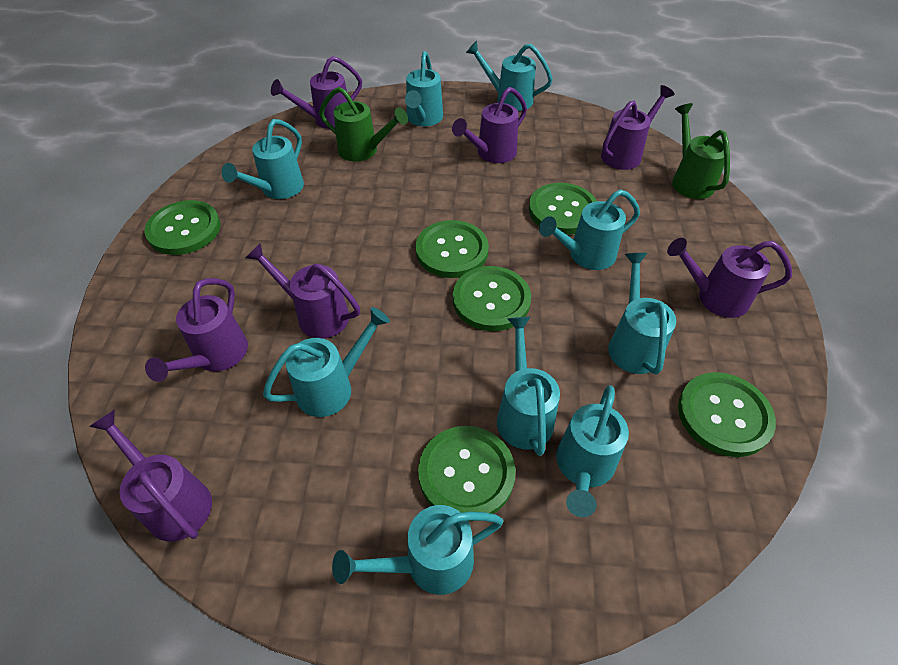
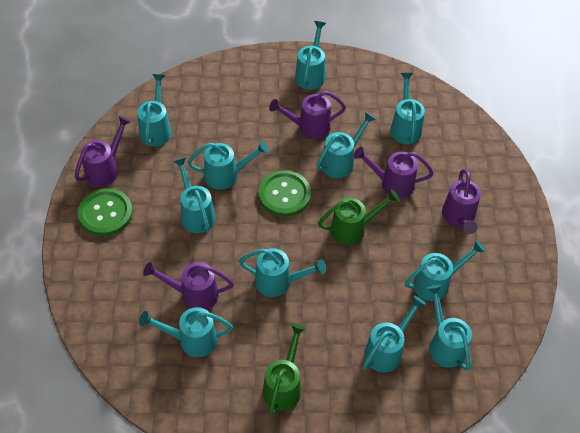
green button: 6 -> 2
purple watering can: 7 -> 5
turquoise watering can: 9 -> 11

